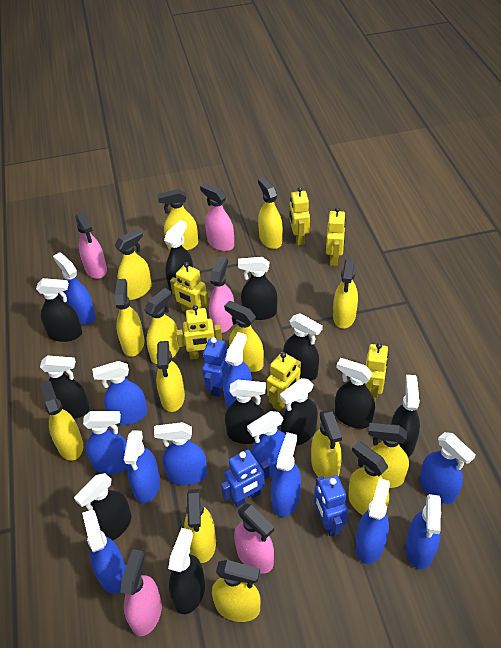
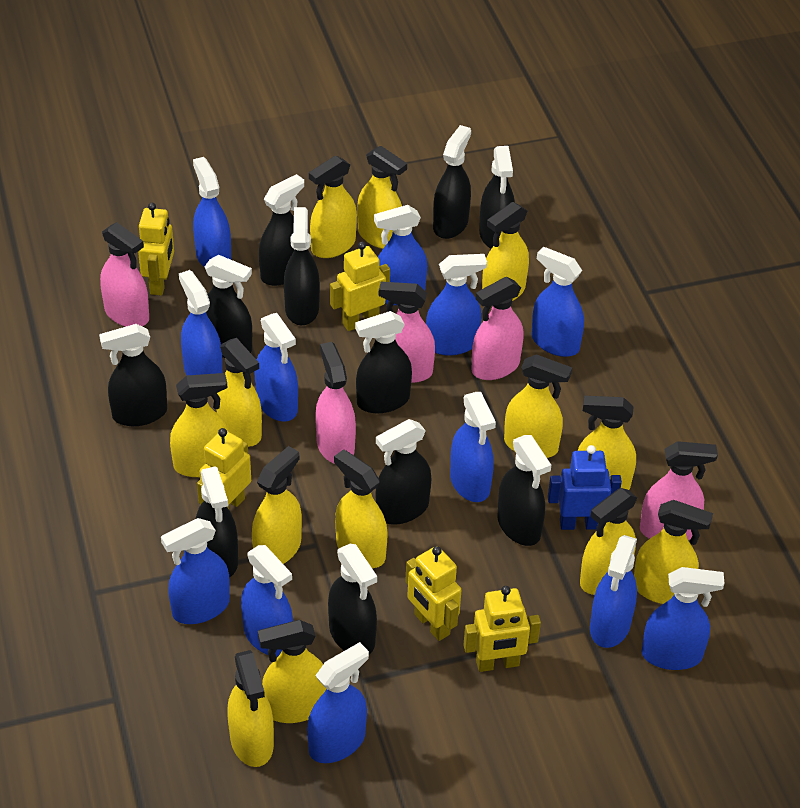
blue robot: 3 -> 1
yellow robot: 6 -> 5
yellow spray bottle: 14 -> 13

